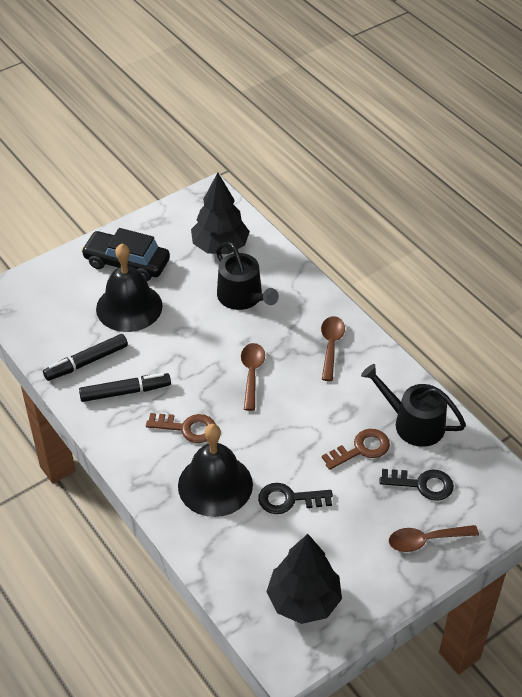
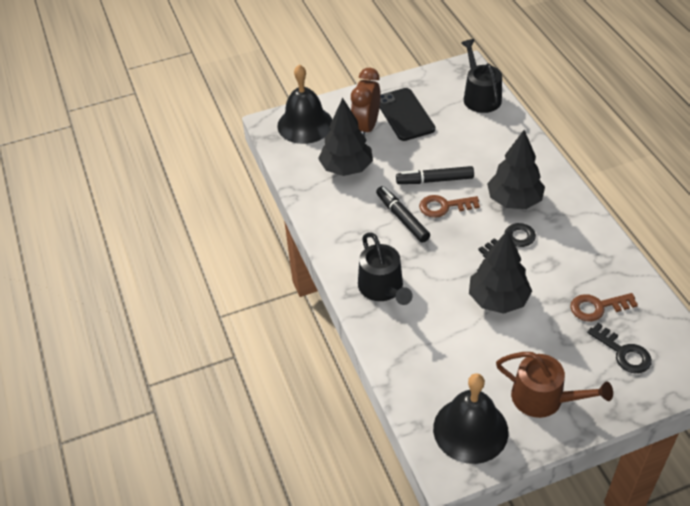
black car: 1 -> 0
black phone: 0 -> 1
black tree: 2 -> 3
brown clock: 0 -> 1
brown spoon: 3 -> 0
brown watering can: 0 -> 1

